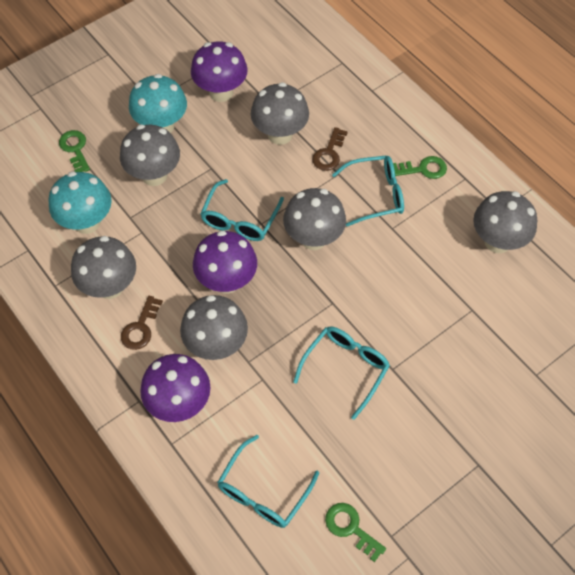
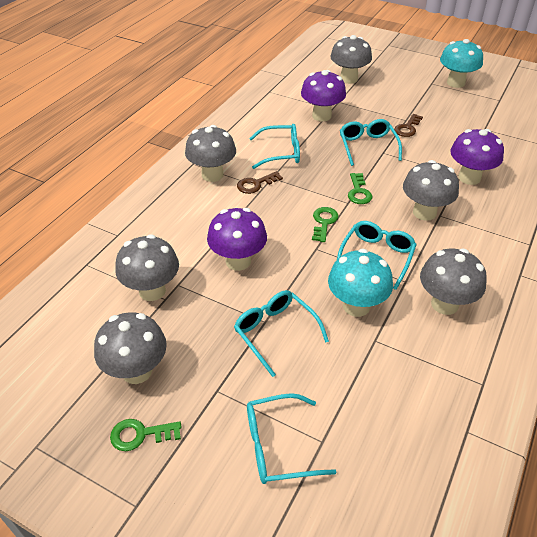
turquoise glasses: 4 -> 5

